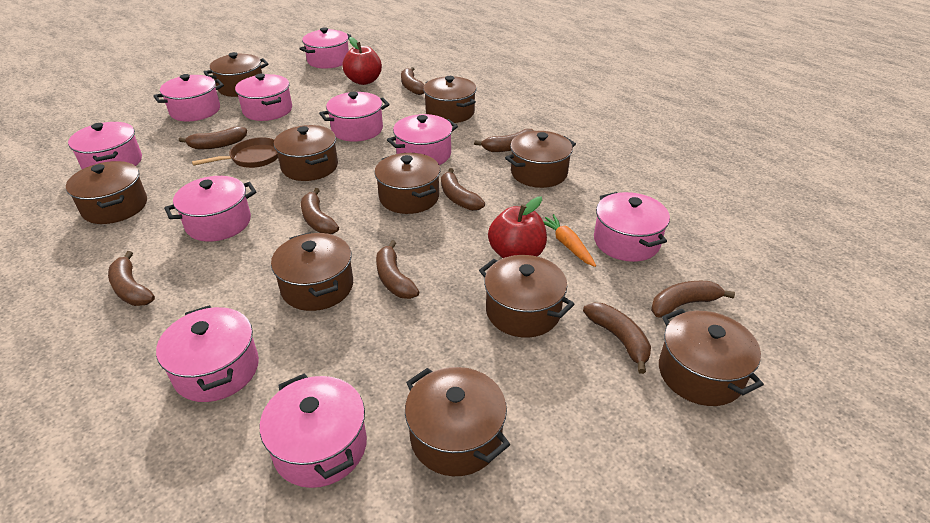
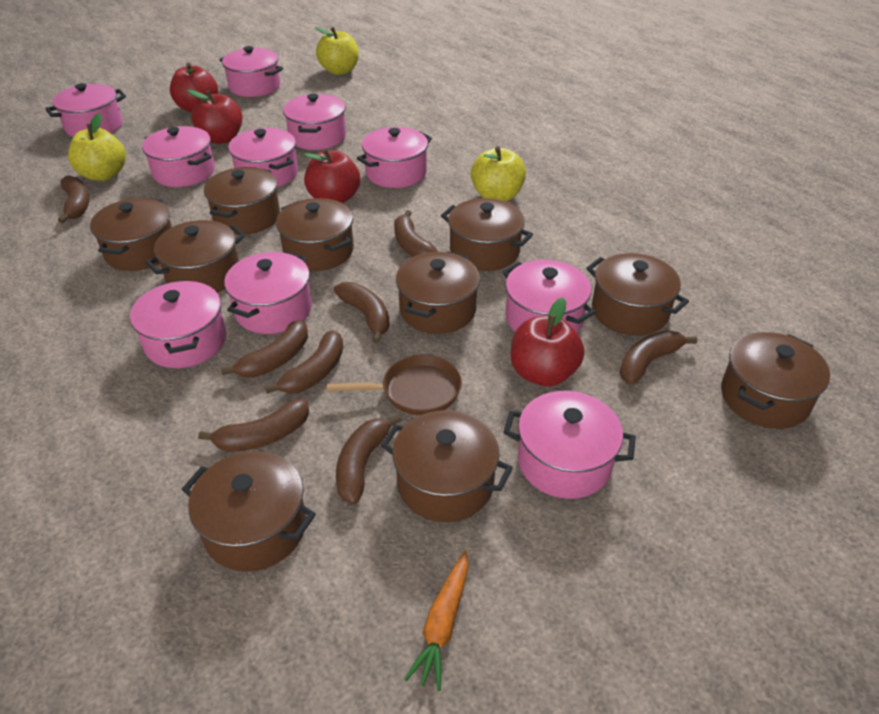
brown banana: 9 -> 8
red apple: 2 -> 4
yellow apple: 0 -> 3

